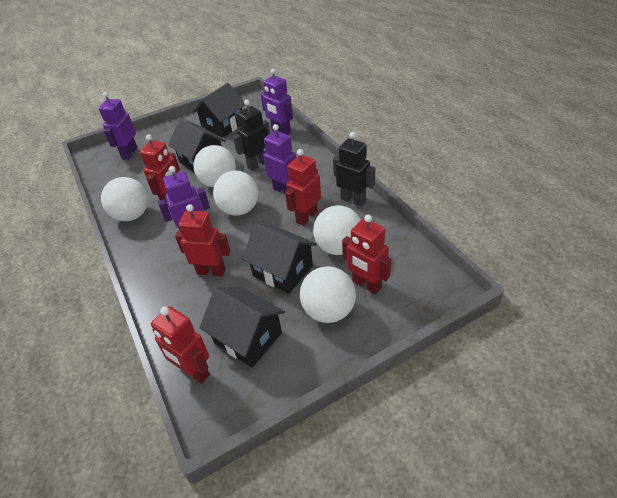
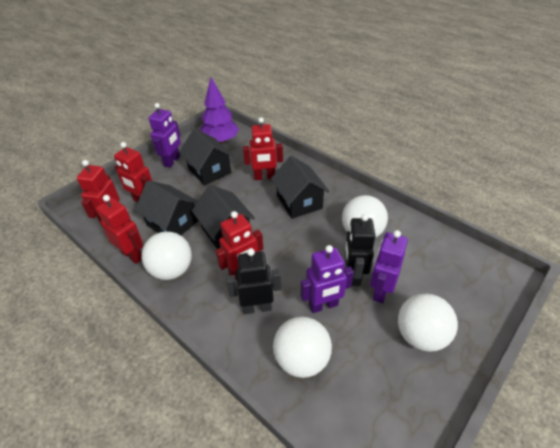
purple robot: 4 -> 3
purple tree: 0 -> 1
white ball: 5 -> 4

